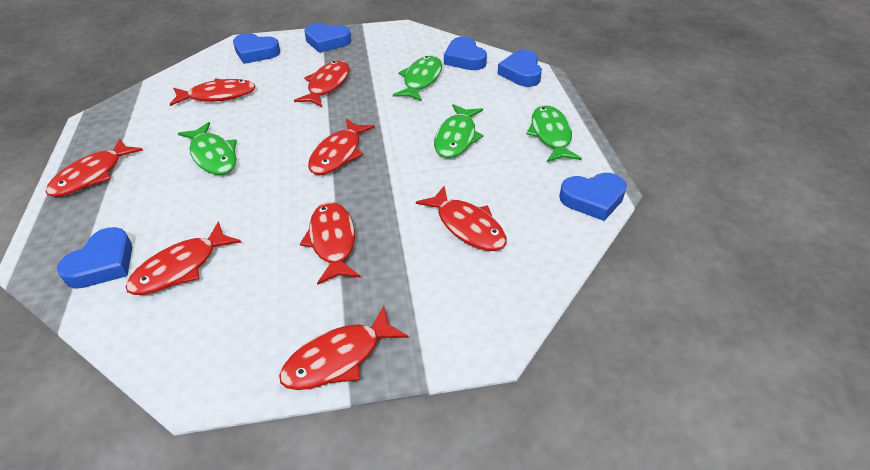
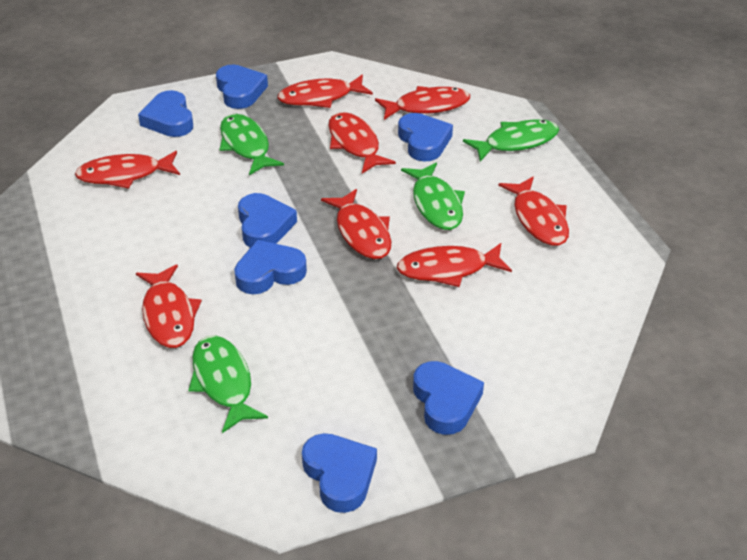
blue heart: 6 -> 7

